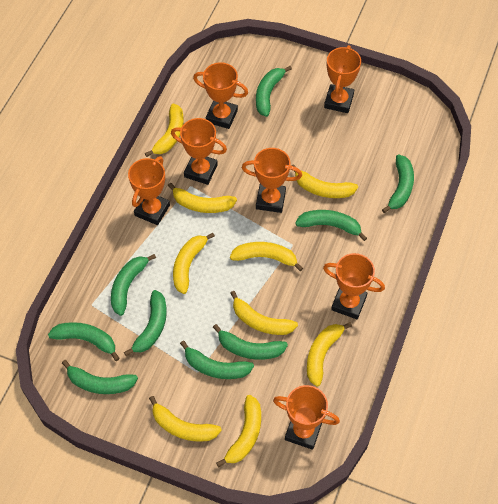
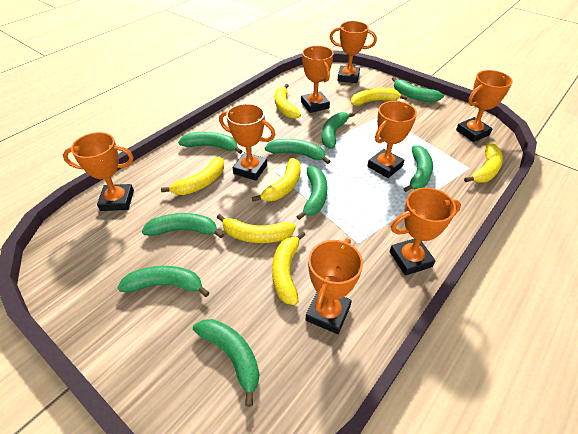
orange trophy: 7 -> 8
yellow banana: 9 -> 7

